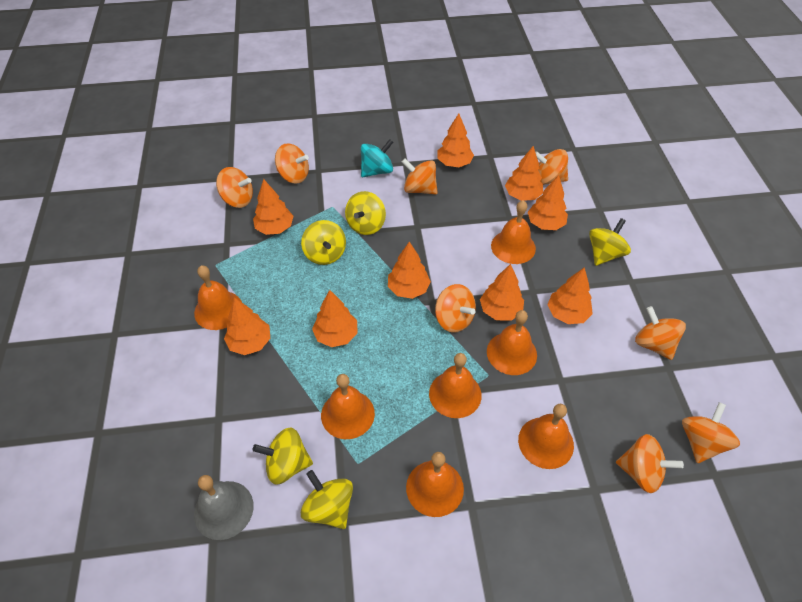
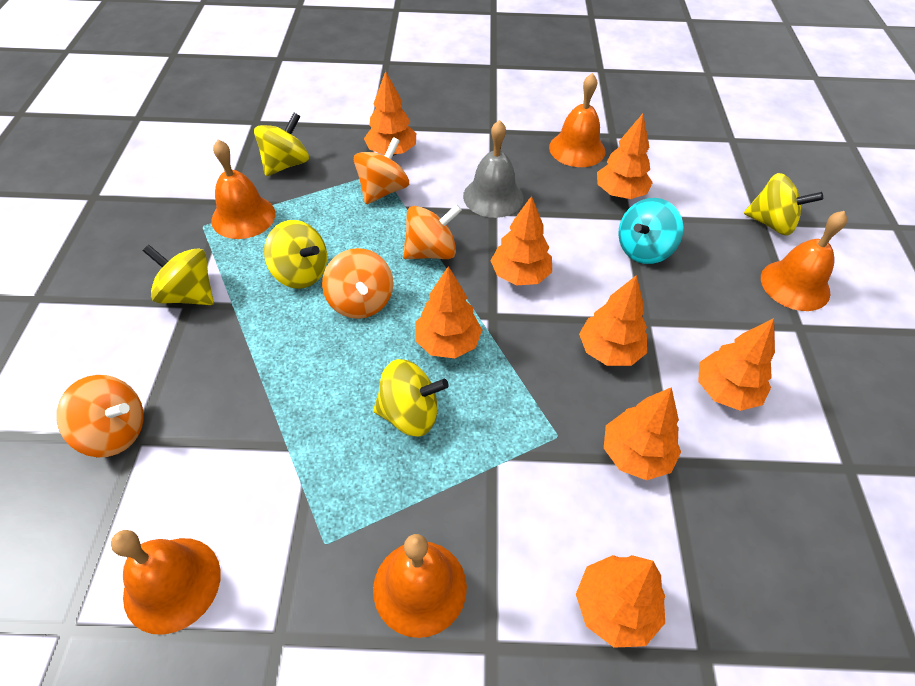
orange bell: 7 -> 5
orange spinning top: 8 -> 4
orange tree: 9 -> 8

